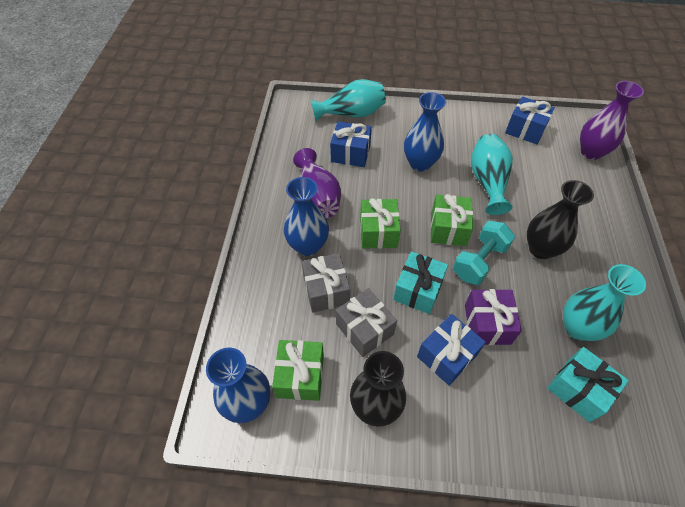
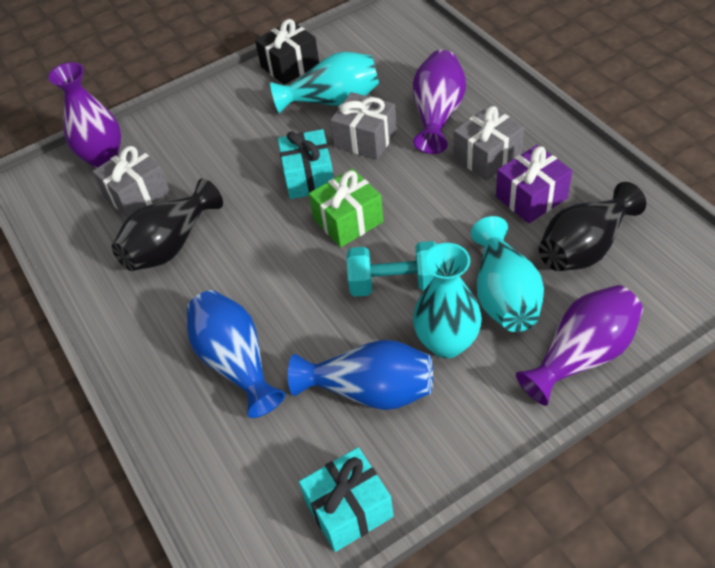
black gift: 0 -> 1
blue gift: 3 -> 0
blue vase: 3 -> 2
green gift: 3 -> 1
grey gift: 2 -> 3
purple vase: 2 -> 3

